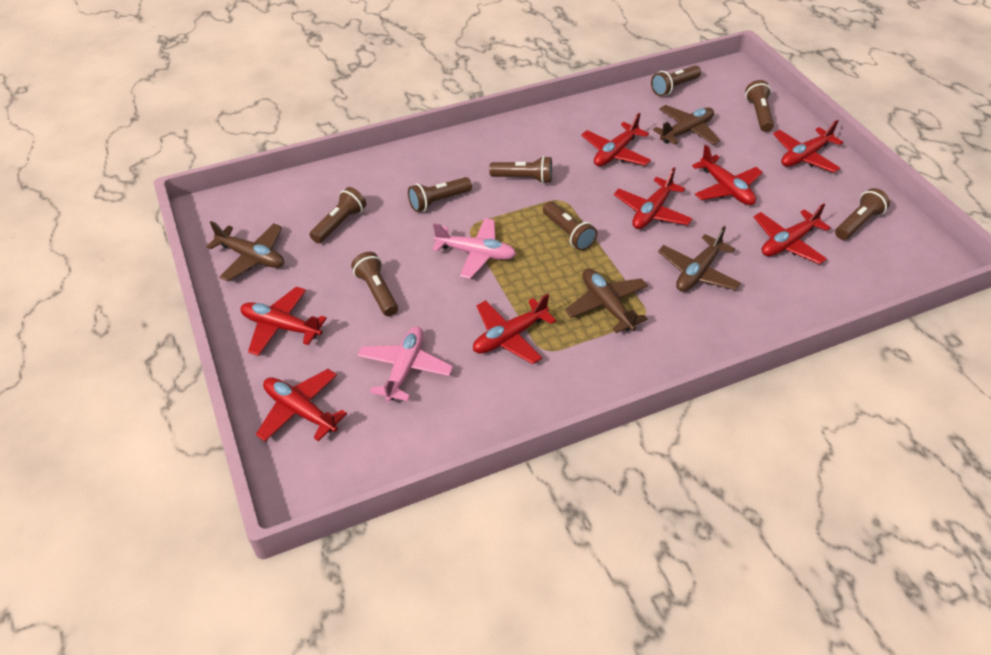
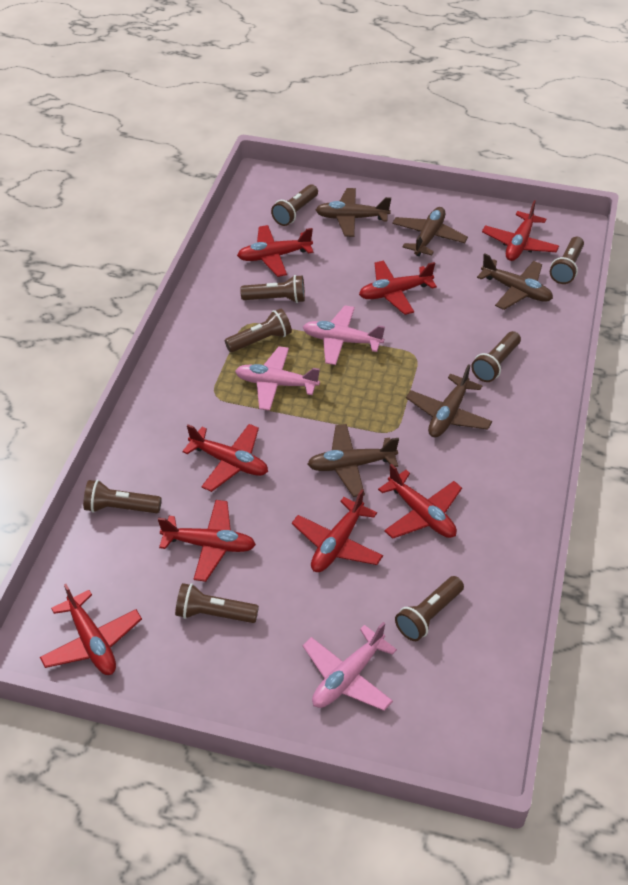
brown plane: 4 -> 5
pink plane: 2 -> 3

